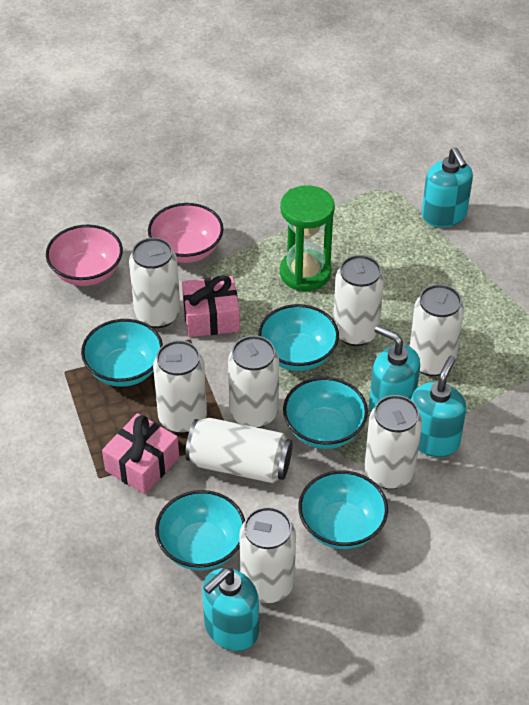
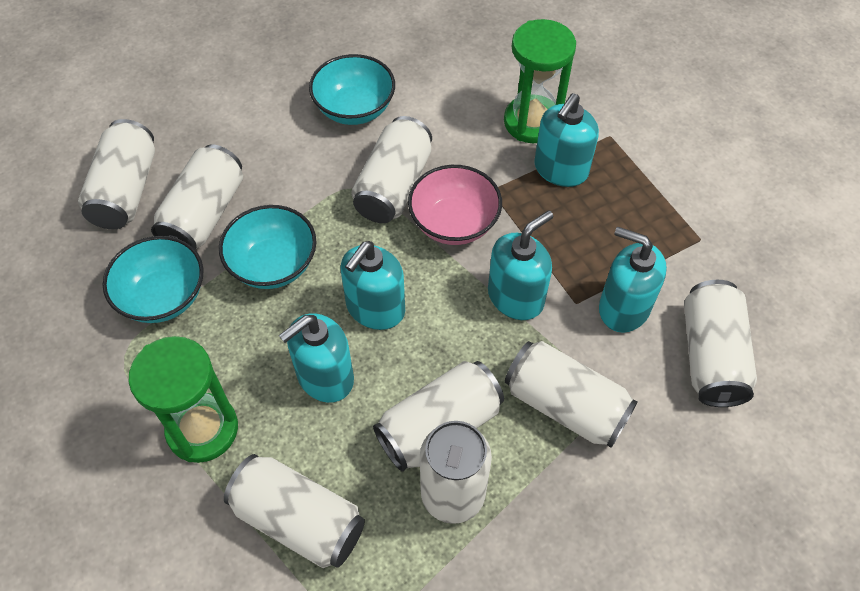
green hourglass: 1 -> 2
pink bowl: 2 -> 1
pink gift: 2 -> 0
turquoise bowl: 5 -> 3
turquoise soap dispenser: 4 -> 5

